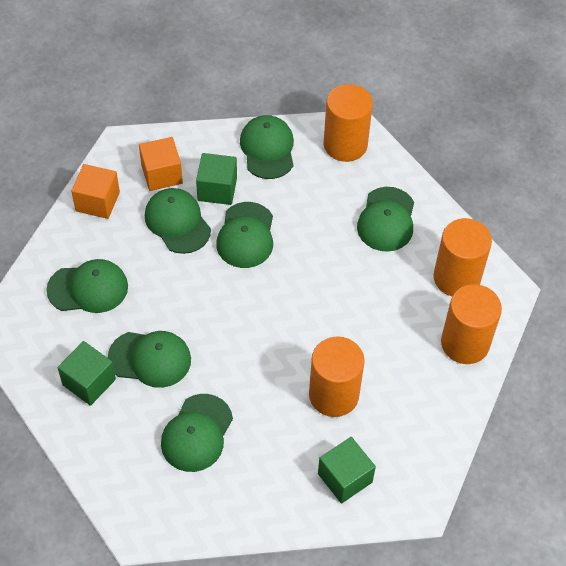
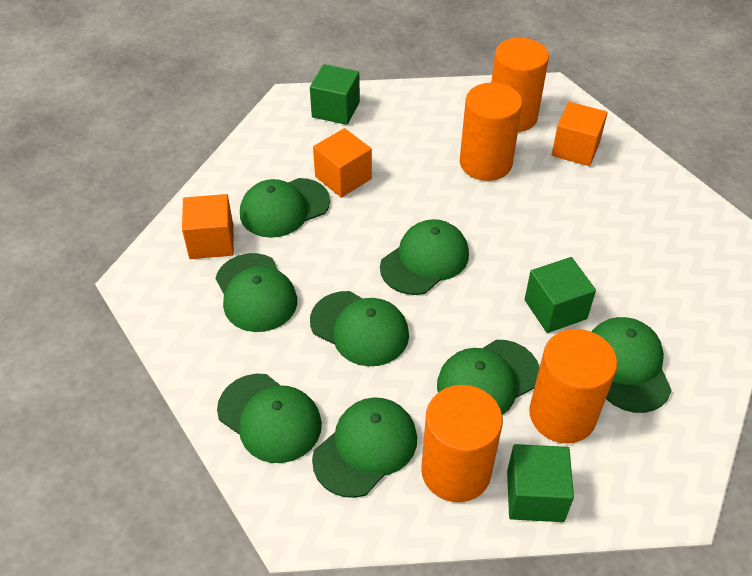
green cap: 7 -> 8
orange cube: 2 -> 3

